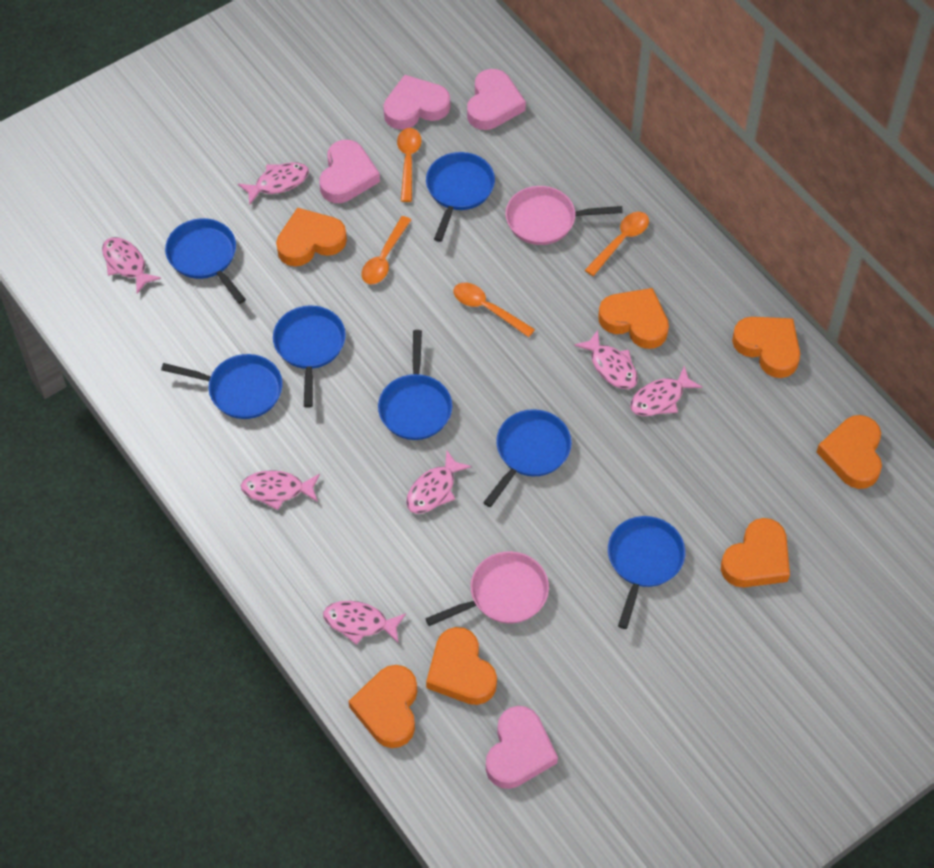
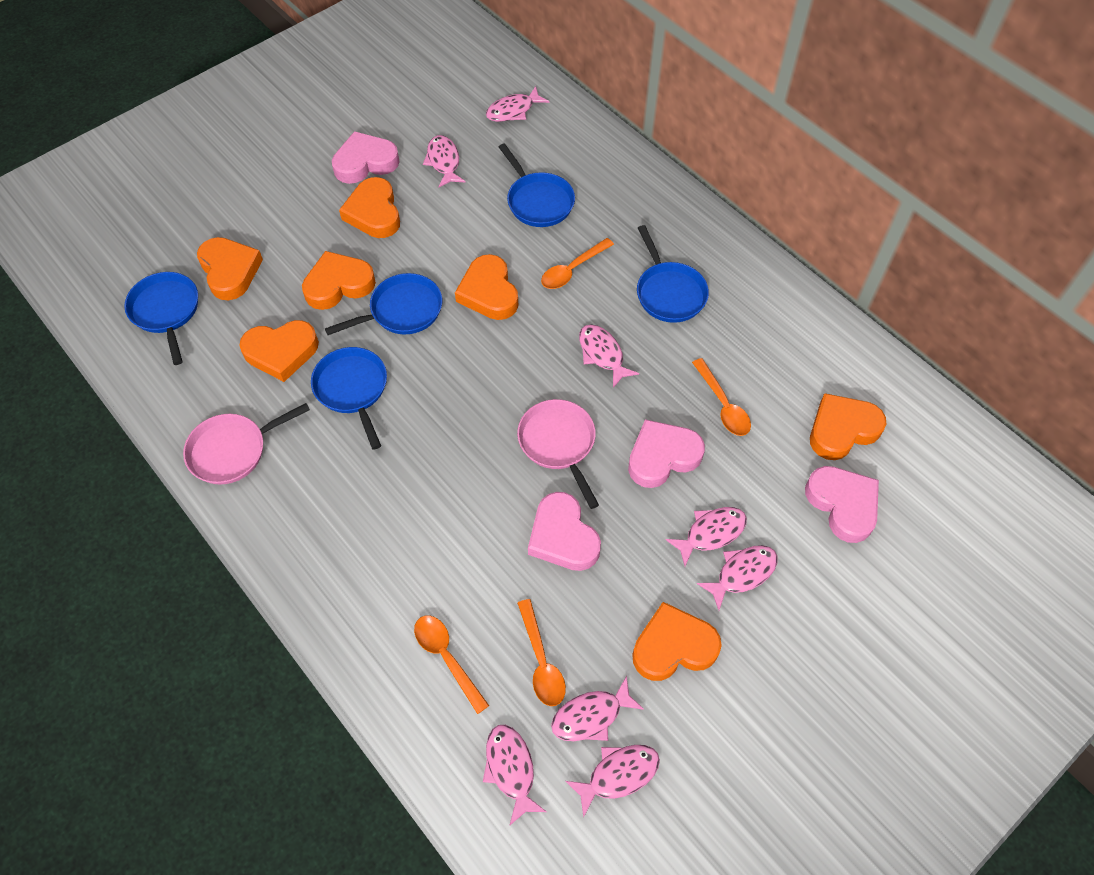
blue pan: 7 -> 5
pink fish: 7 -> 8

